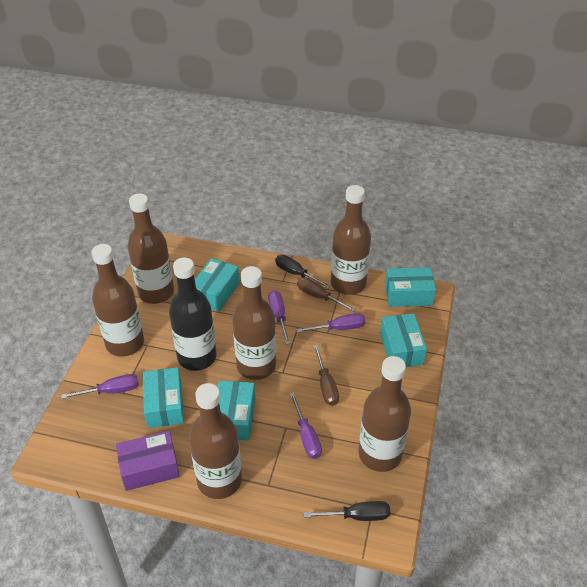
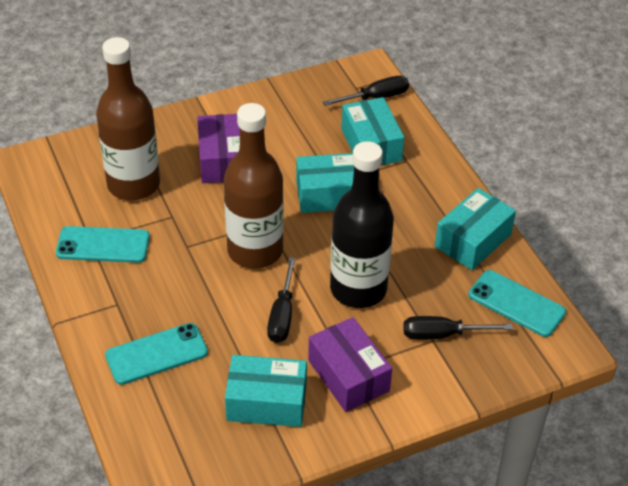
black screwdriver: 2 -> 3
brown bottle: 6 -> 2
brown screwdriver: 2 -> 0
purple box: 1 -> 2
purple screwdriver: 4 -> 0
turquoise box: 5 -> 4
turquoise phone: 0 -> 3

